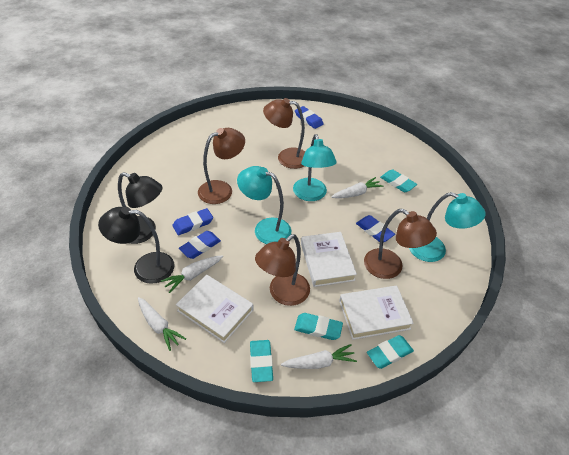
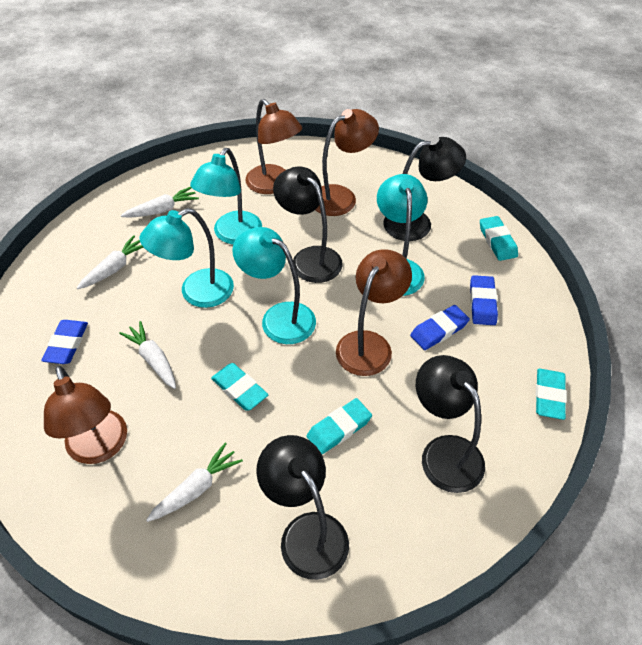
black lamp: 2 -> 4
blue eraser: 4 -> 3
turquoise lamp: 3 -> 4
white book: 3 -> 0

